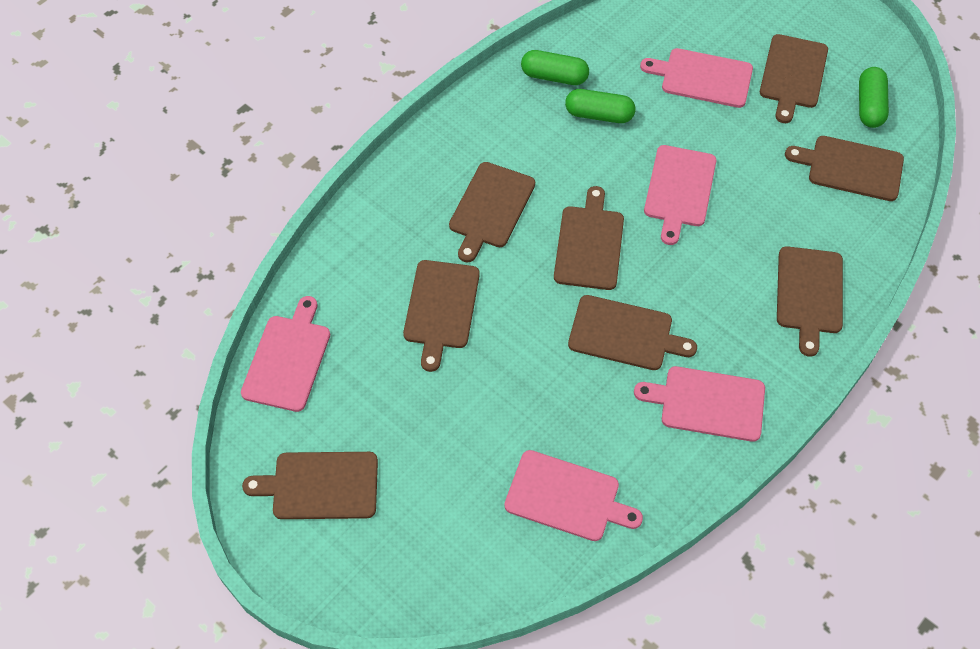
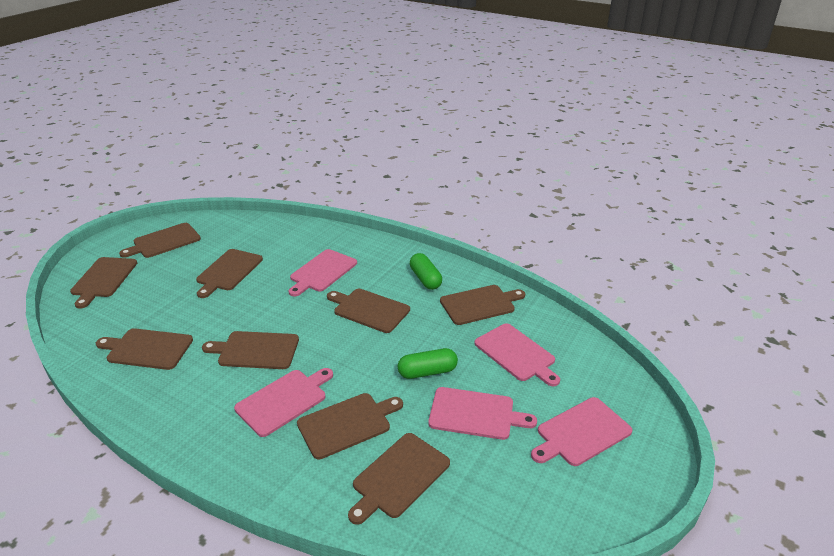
brown cutting board: 8 -> 9
green capsule: 3 -> 2

